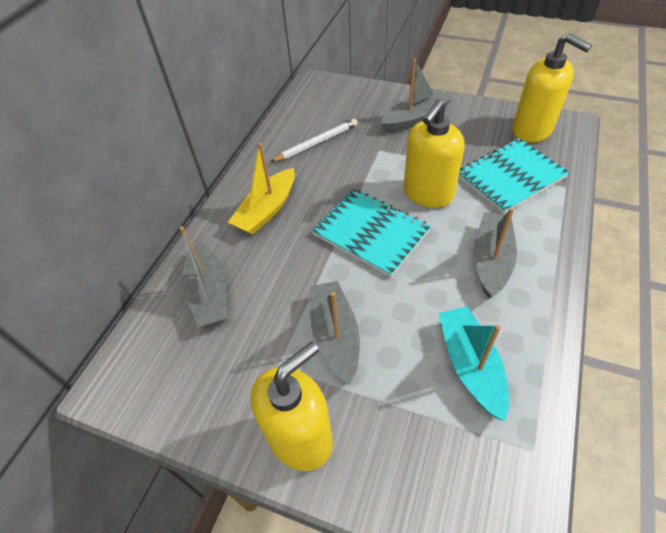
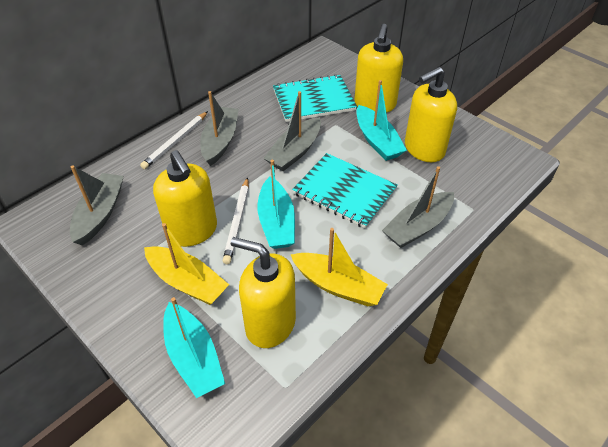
turquoise boat: 1 -> 3
white pencil: 1 -> 2
yellow boat: 1 -> 2
yellow soap dispenser: 3 -> 4

